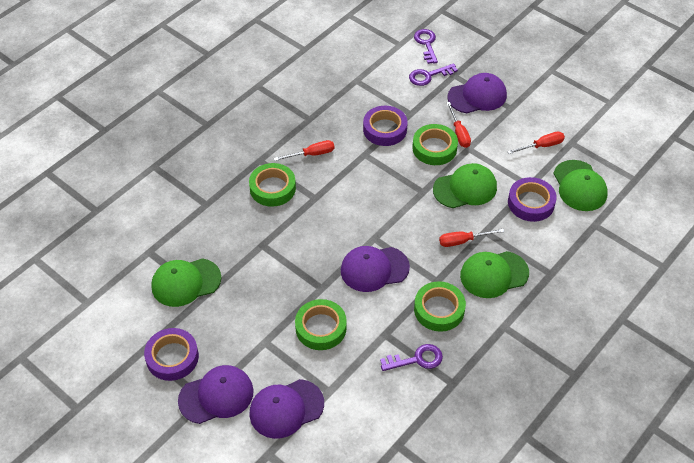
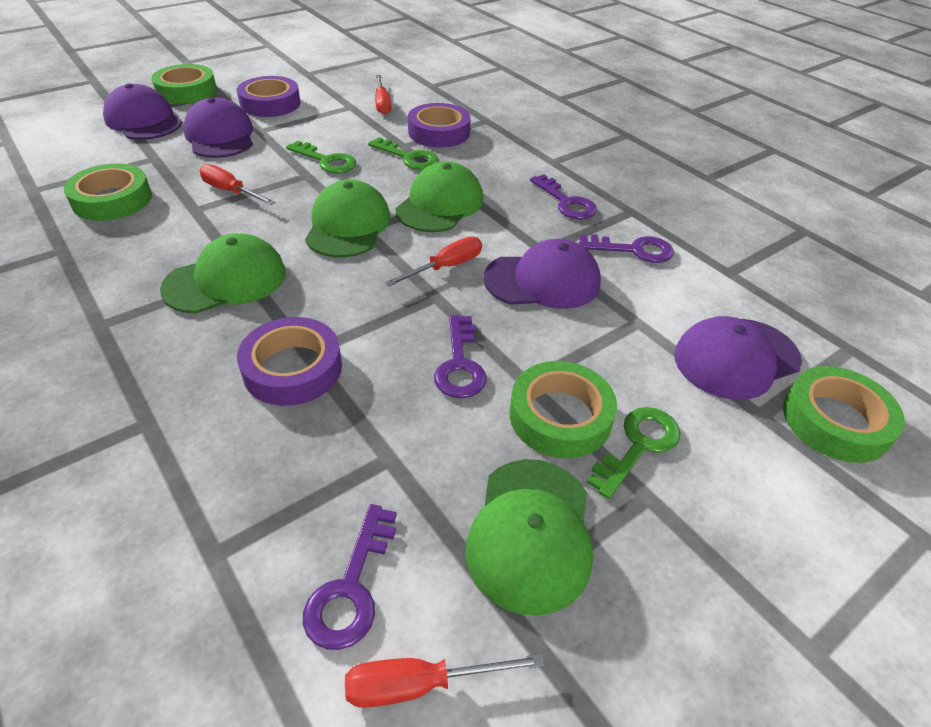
green key: 0 -> 3
purple key: 3 -> 4

